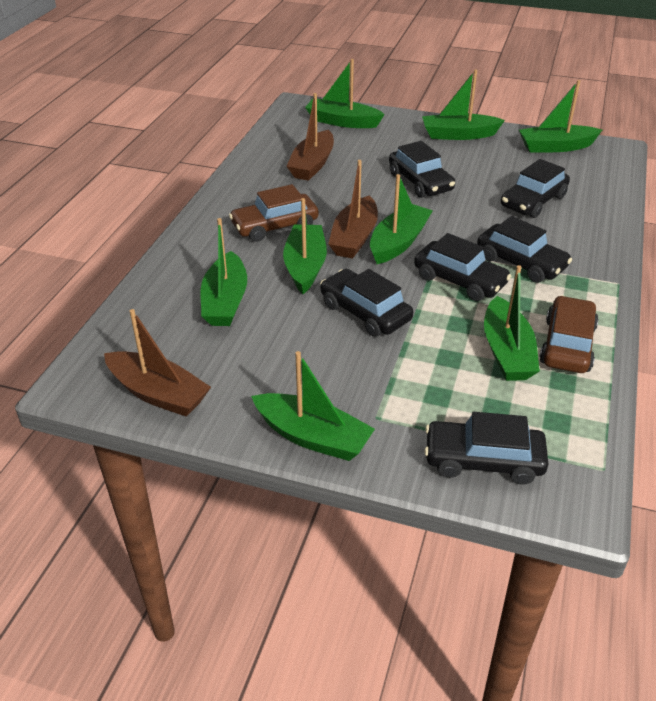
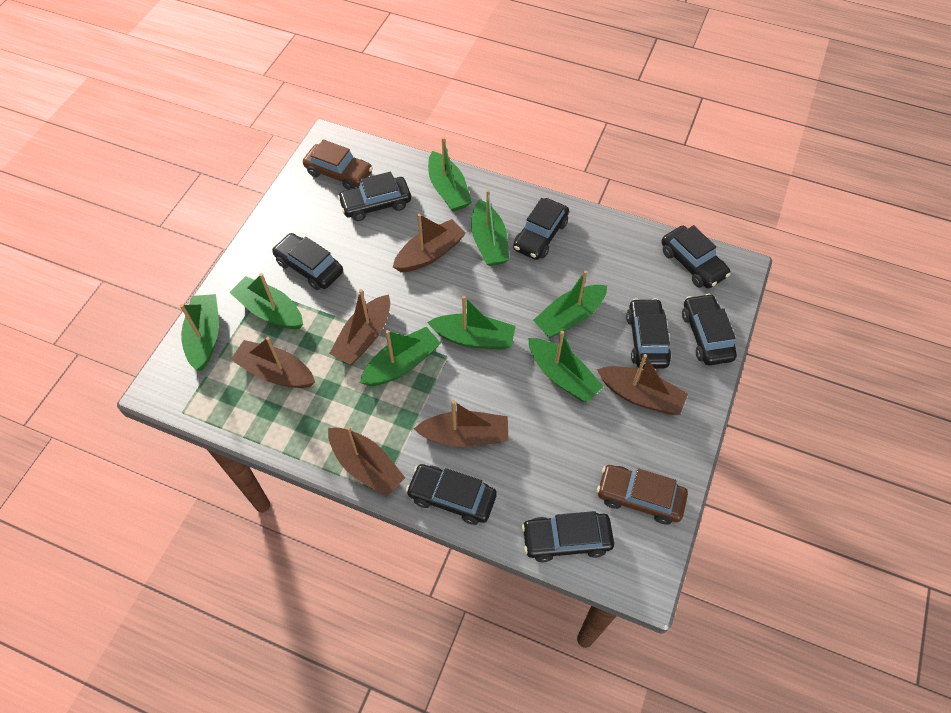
black car: 6 -> 8
brown boat: 3 -> 6

